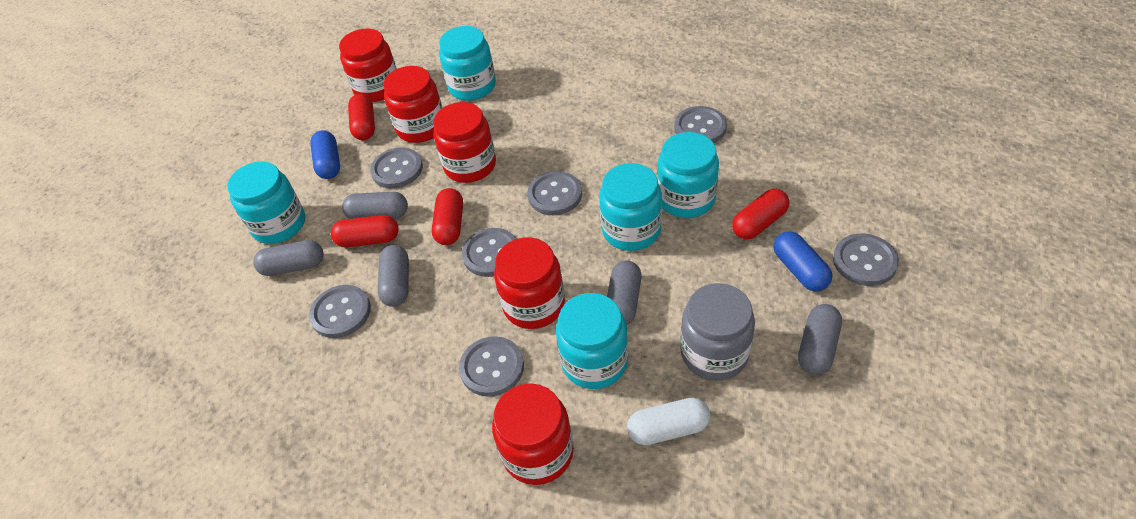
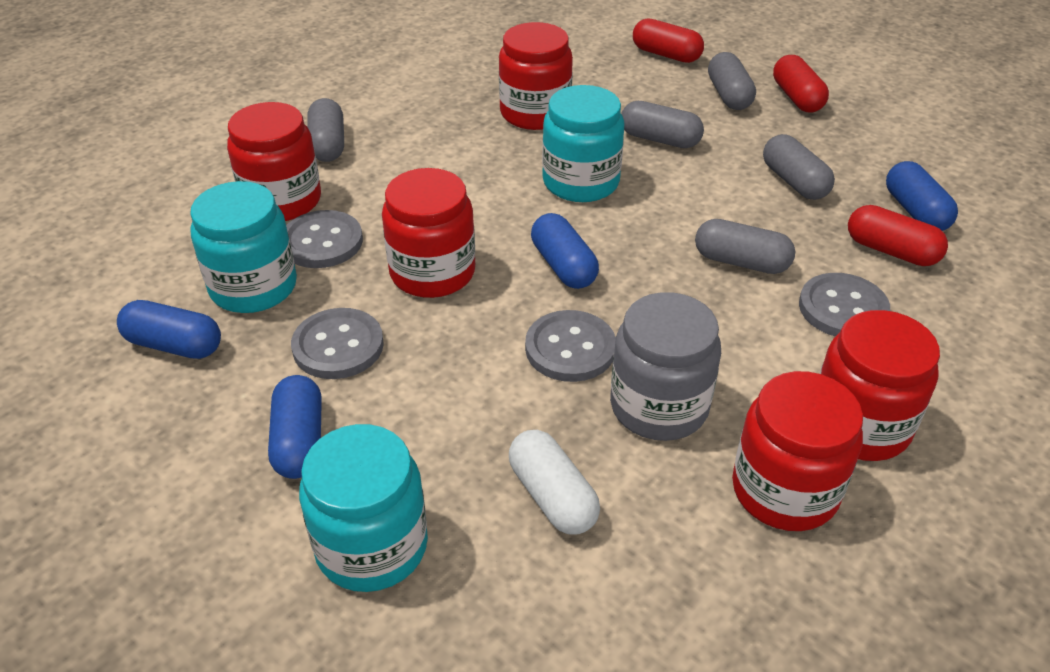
blue capsule: 2 -> 4
grey button: 7 -> 4
red capsule: 4 -> 3
turquoise jar: 5 -> 3

